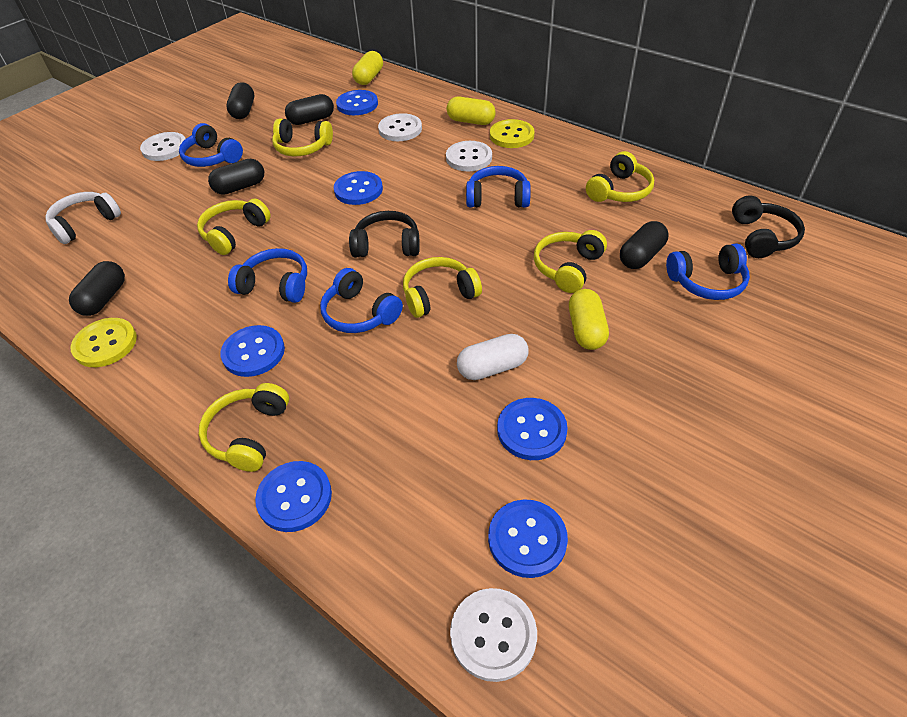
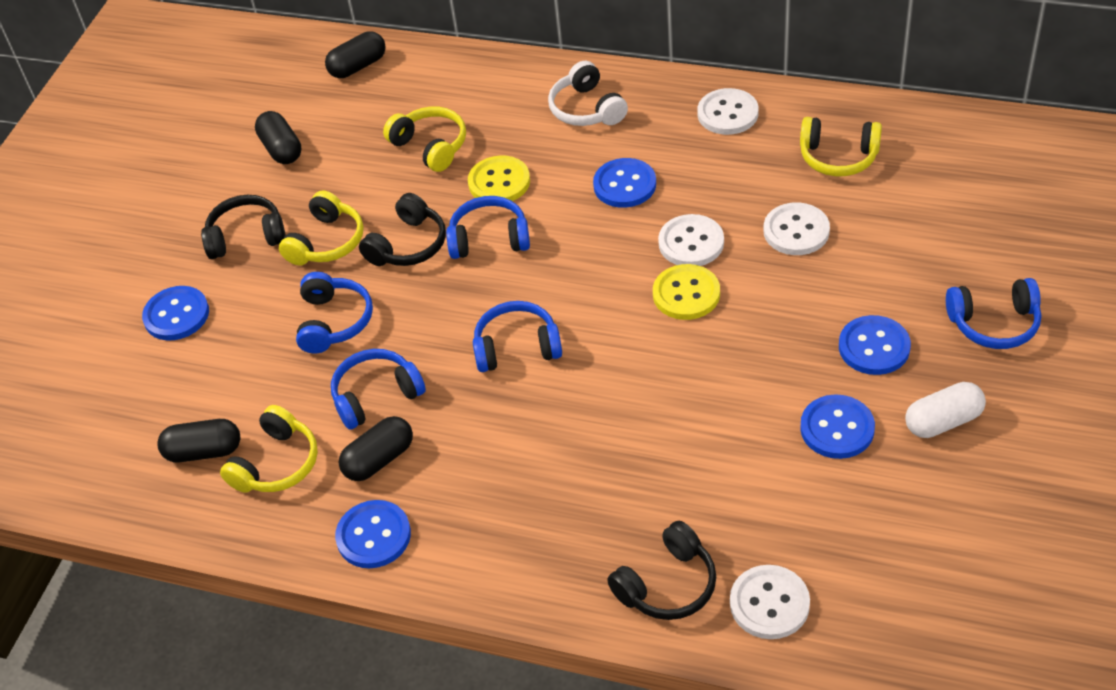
black capsule: 5 -> 4
black headphones: 2 -> 3
blue button: 6 -> 5
yellow capsule: 3 -> 0
yellow headphones: 6 -> 4

